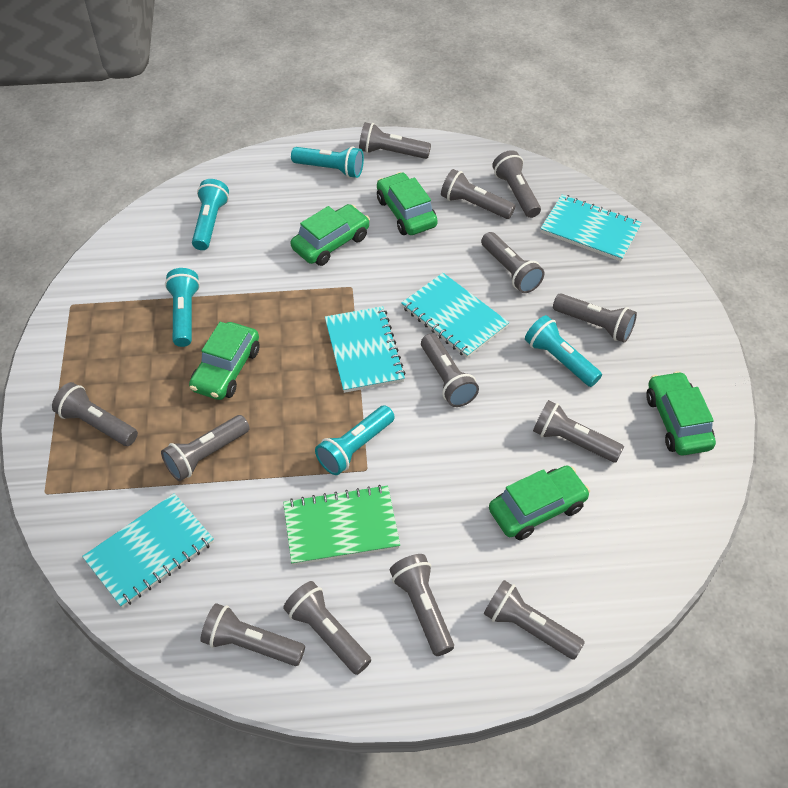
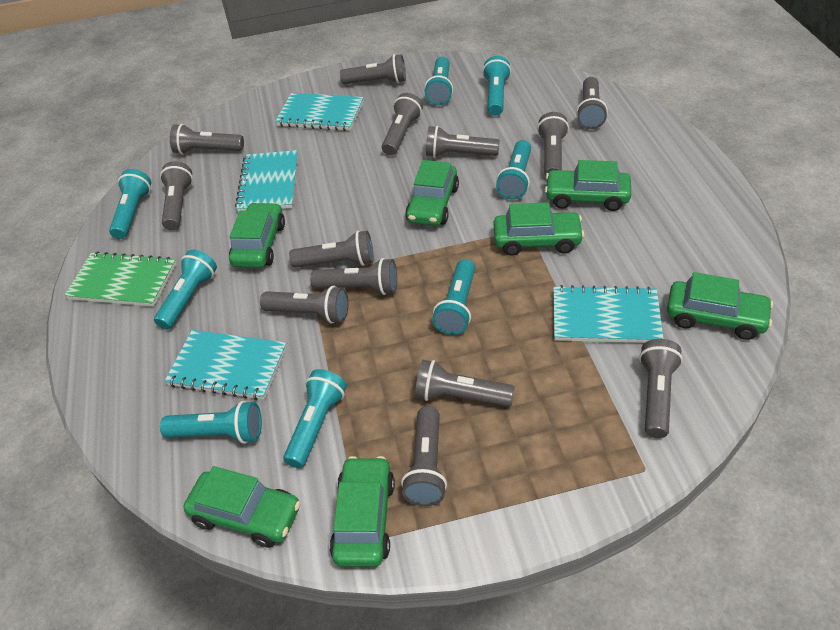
green car: 5 -> 7
turquoise flashlight: 5 -> 8

